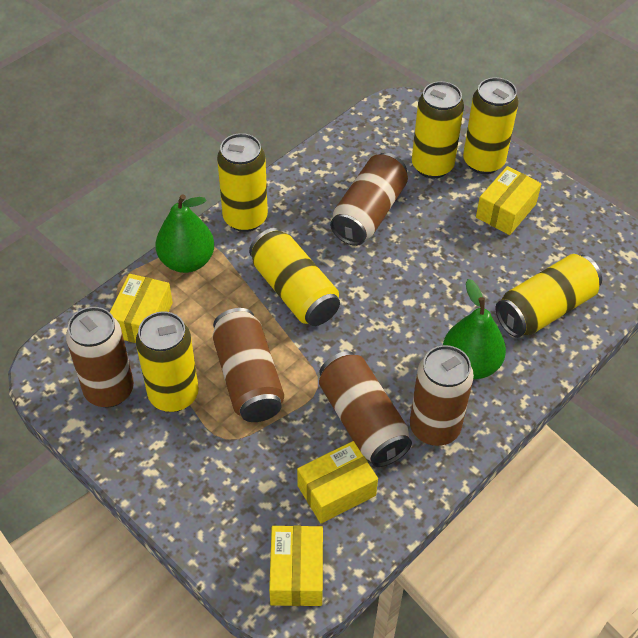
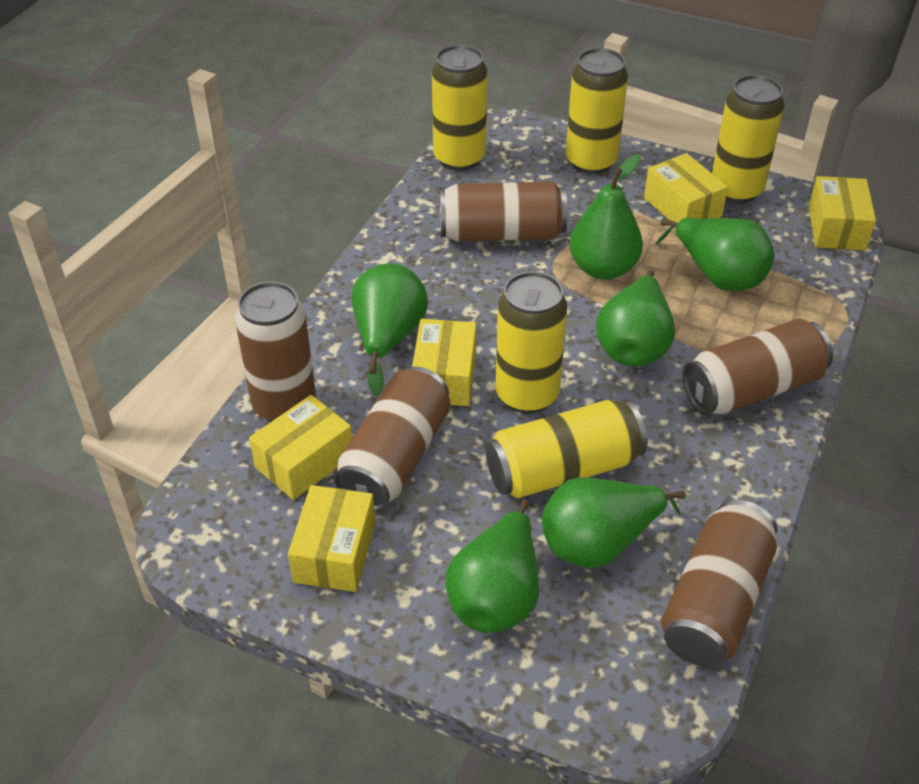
green pear: 2 -> 6
yellow box: 4 -> 5
yellow can: 6 -> 5

